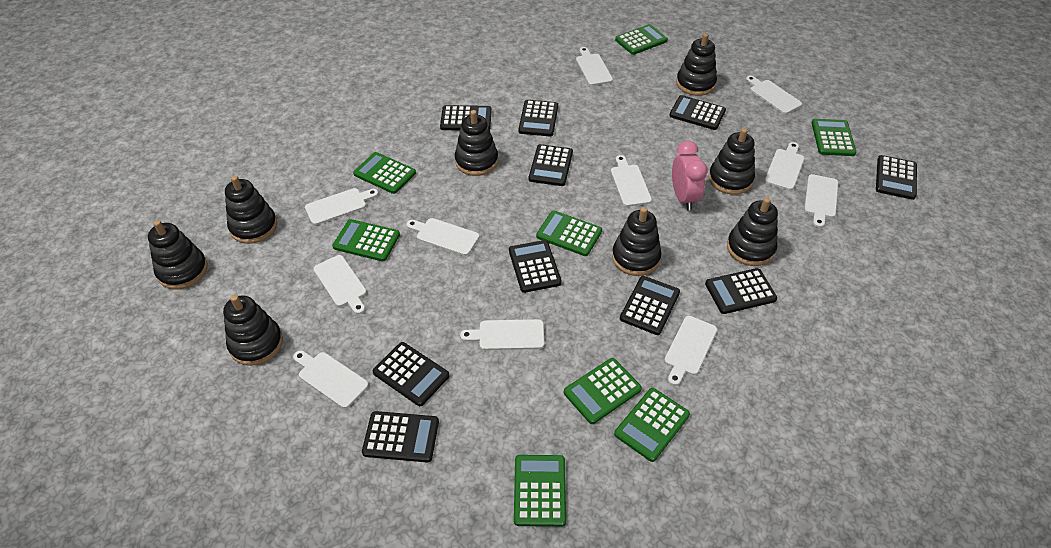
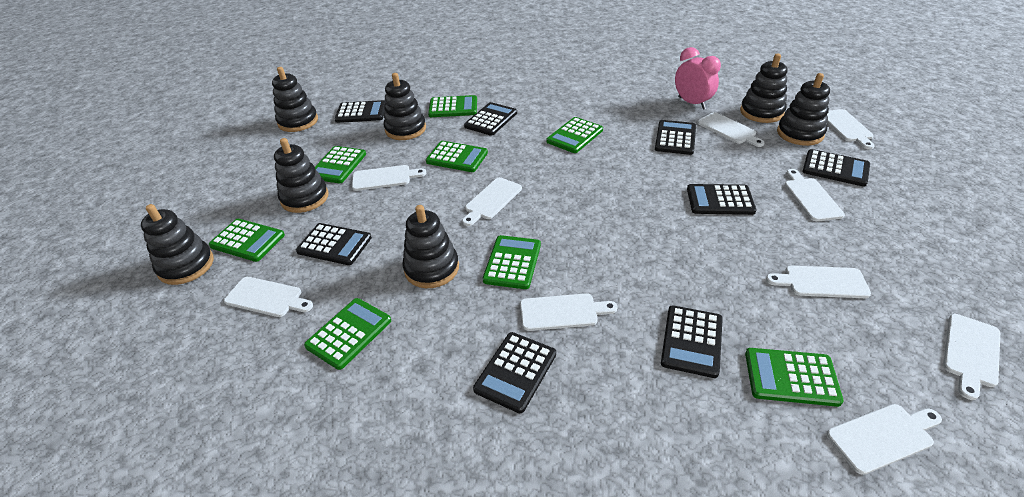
black calculator: 10 -> 8
black stacking toy: 8 -> 7
white cutting board: 11 -> 10

